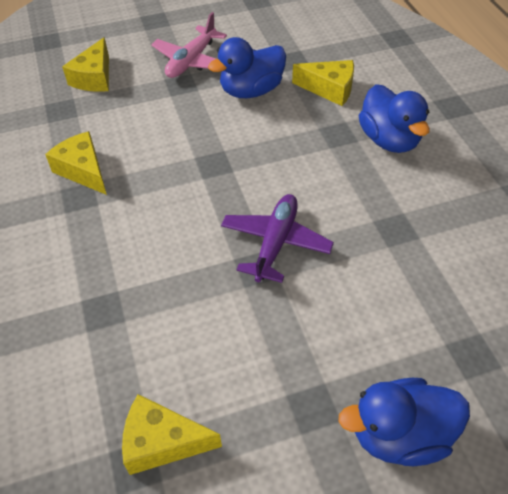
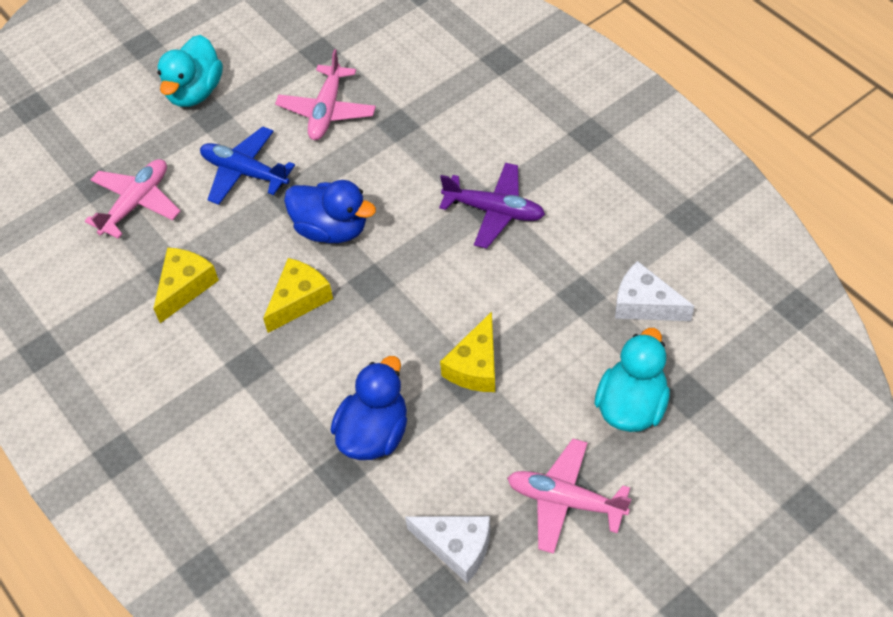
blue duck: 3 -> 2
blue plane: 0 -> 1
pink plane: 1 -> 3
turquoise duck: 0 -> 2
white cheese: 0 -> 2
yellow cheese: 4 -> 3

